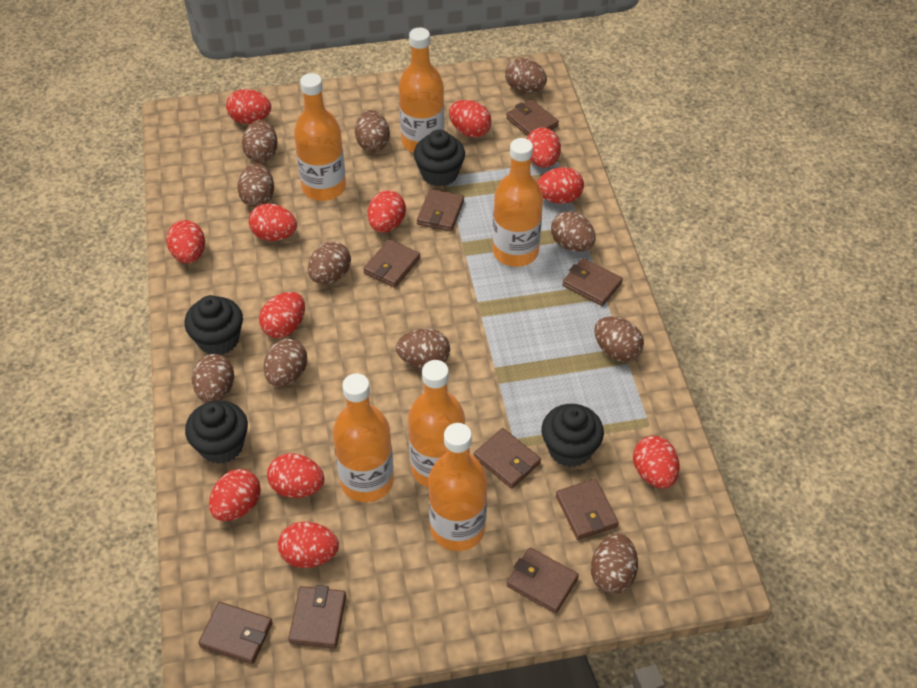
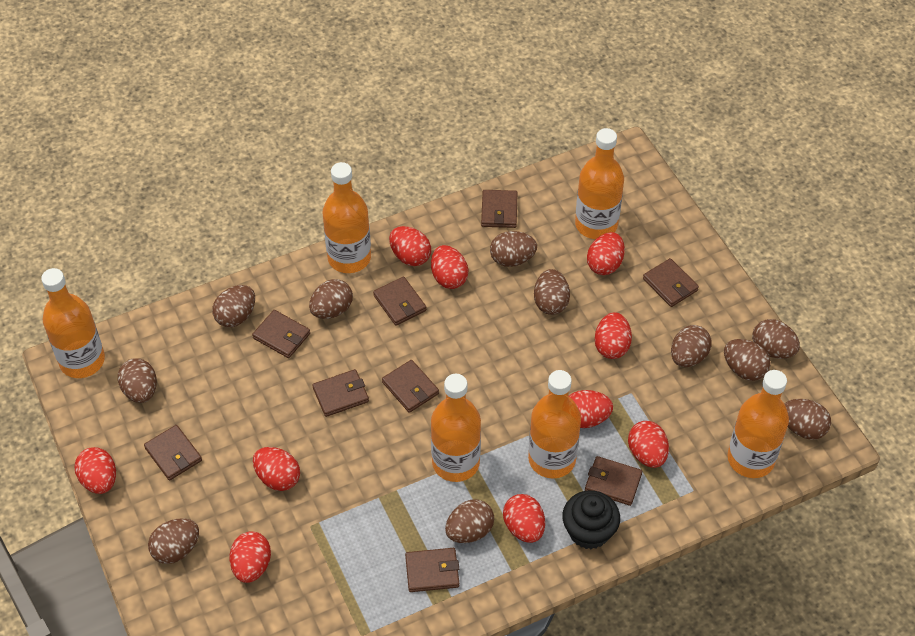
black cupcake: 4 -> 1
red egg: 12 -> 10

